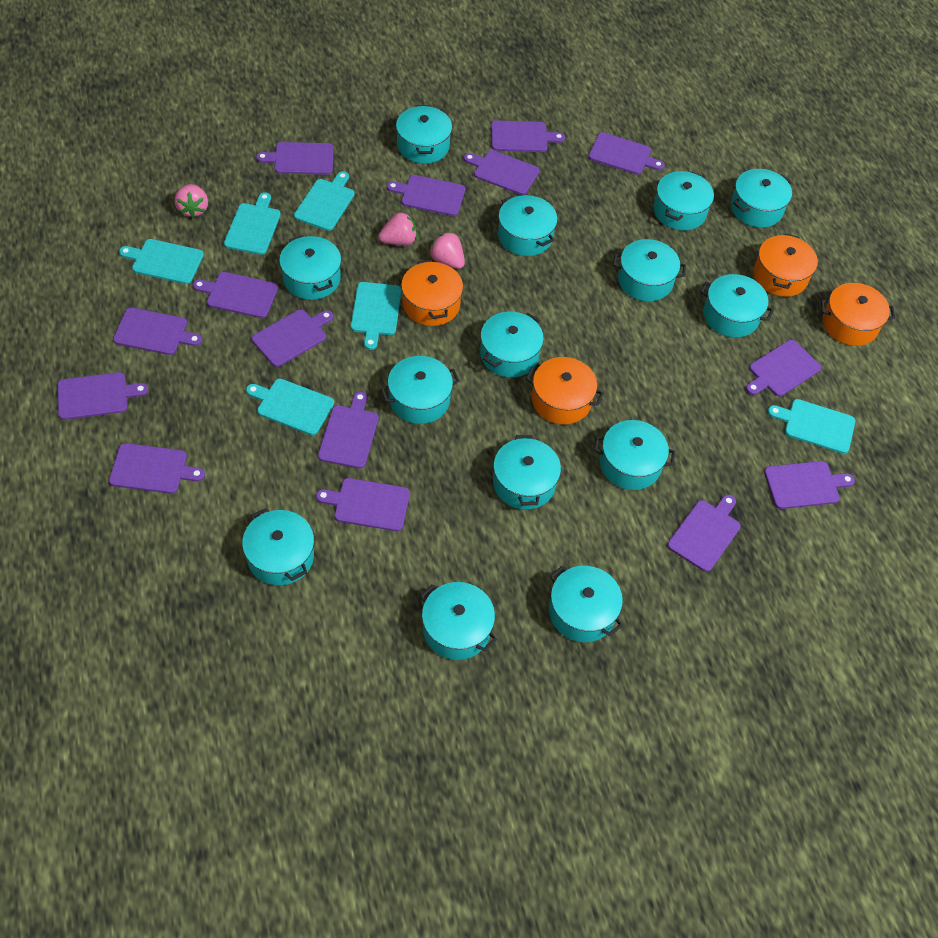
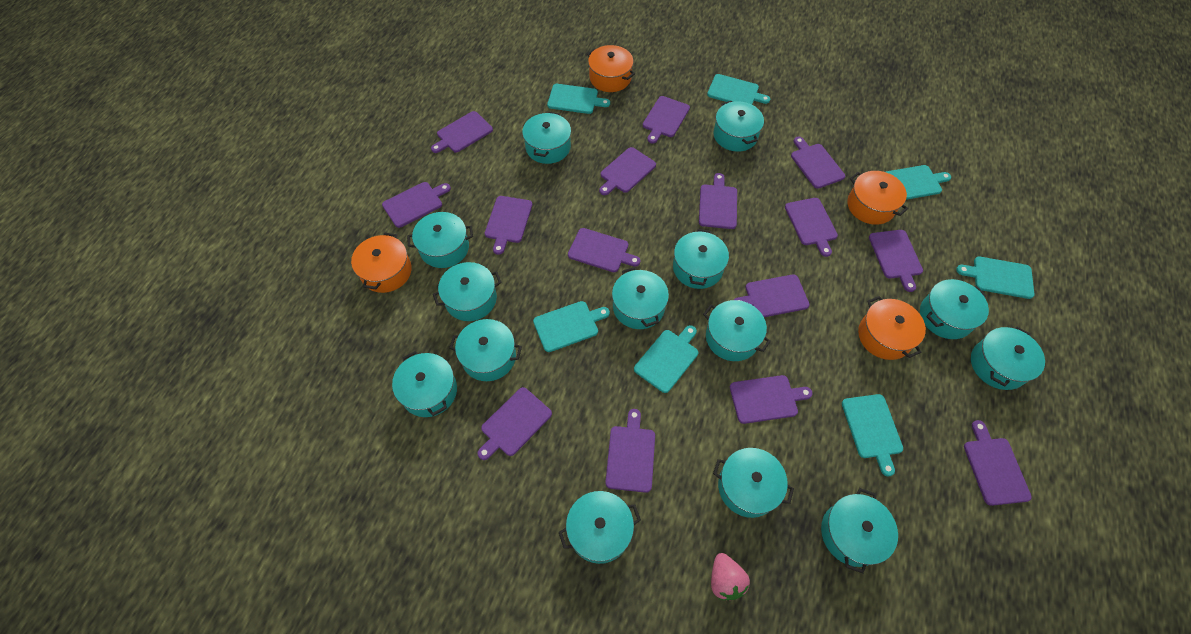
pink strawberry: 3 -> 1
turquoise cutting board: 6 -> 7

